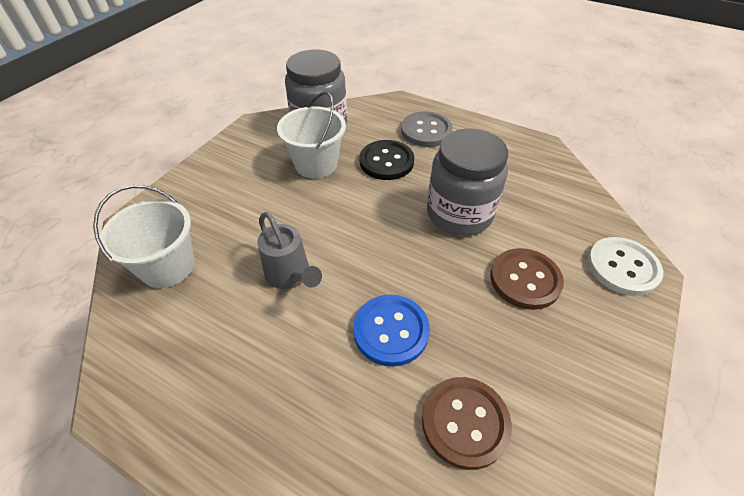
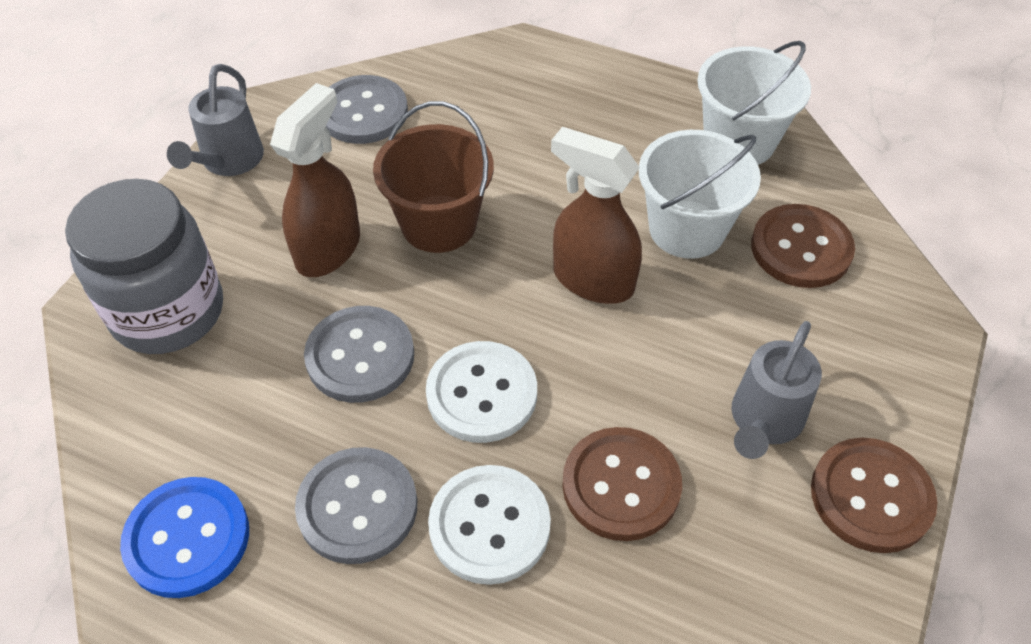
black button: 1 -> 0
brown bucket: 0 -> 1
brown button: 2 -> 3
brown spray bottle: 0 -> 2
grey button: 1 -> 3
grey jar: 2 -> 1
grey watering can: 1 -> 2
white button: 1 -> 2

